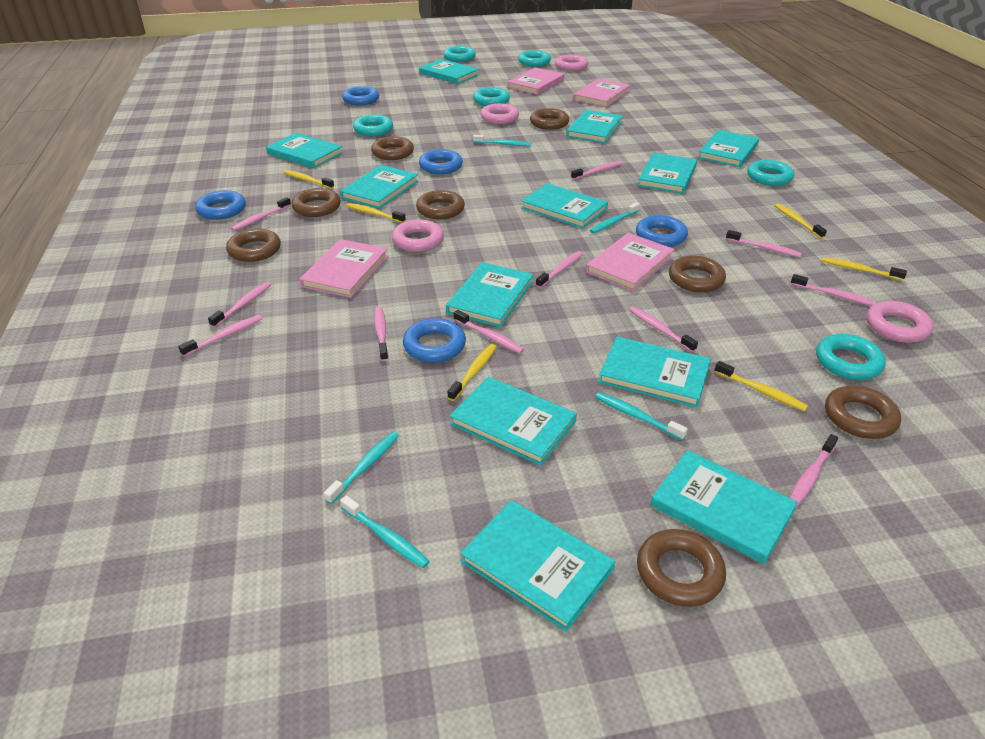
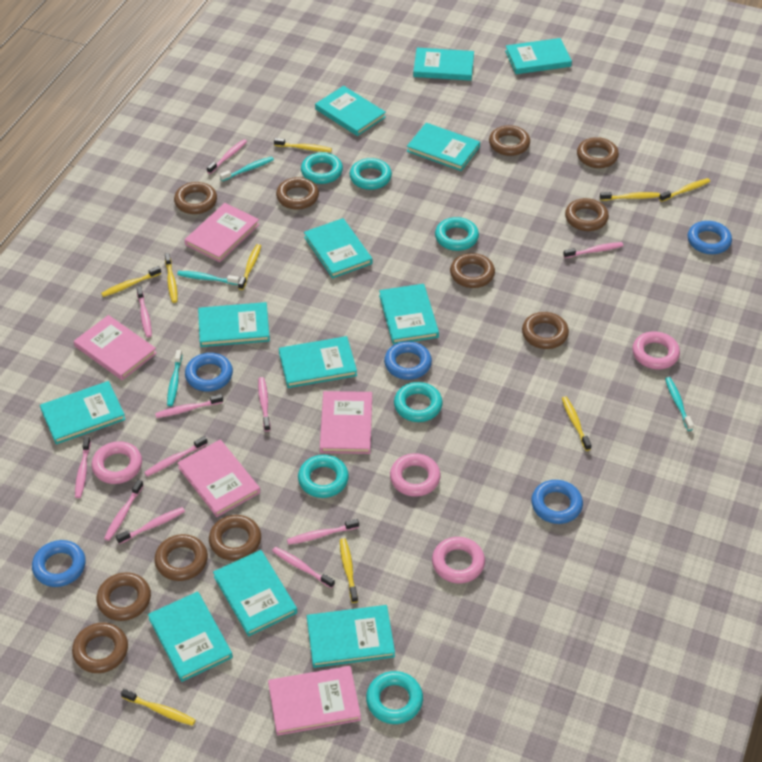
brown ring: 8 -> 11
pink book: 4 -> 5
turquoise toothbrush: 5 -> 4
yellow toothbrush: 6 -> 9

